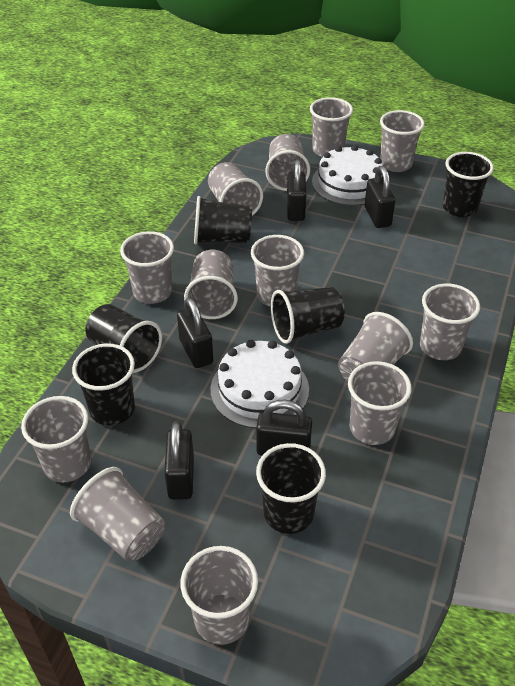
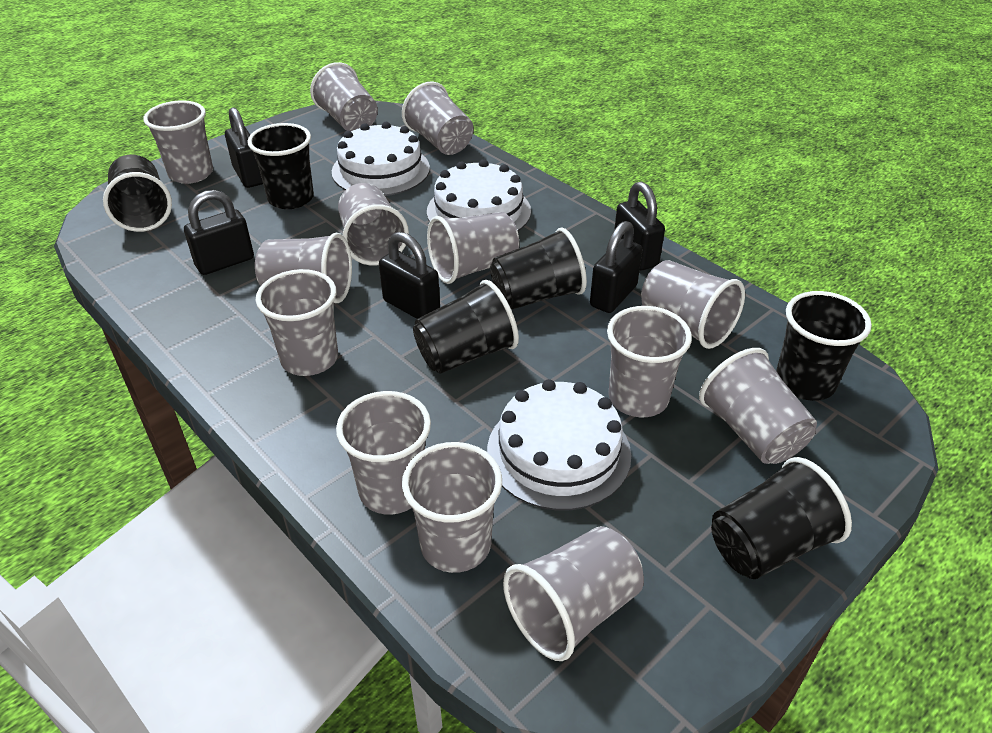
white cake: 2 -> 3

